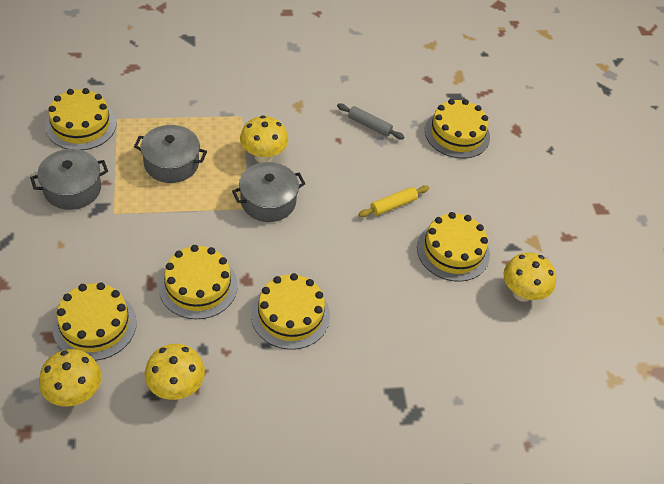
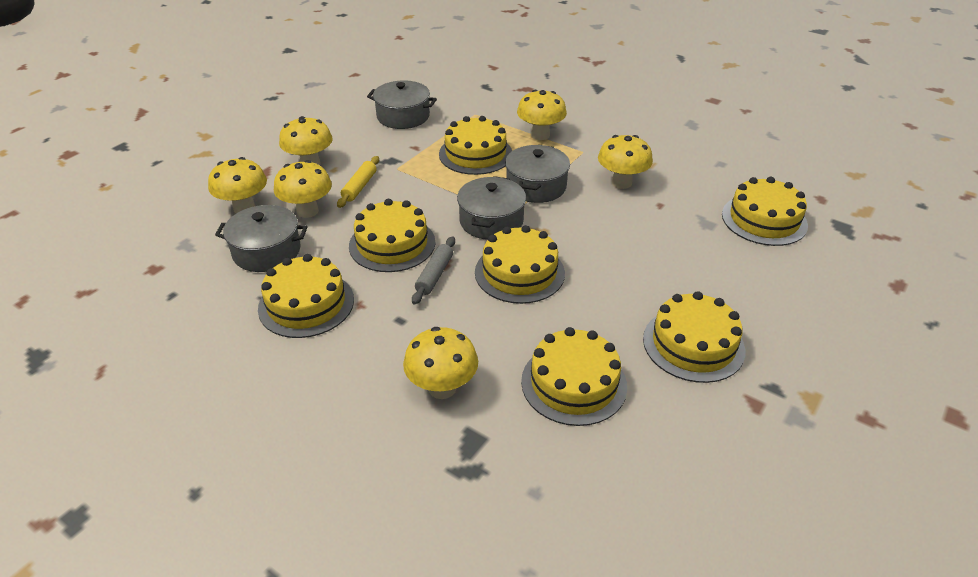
grey pot: 3 -> 4
yellow cake: 6 -> 7
yellow mushroom: 4 -> 6

